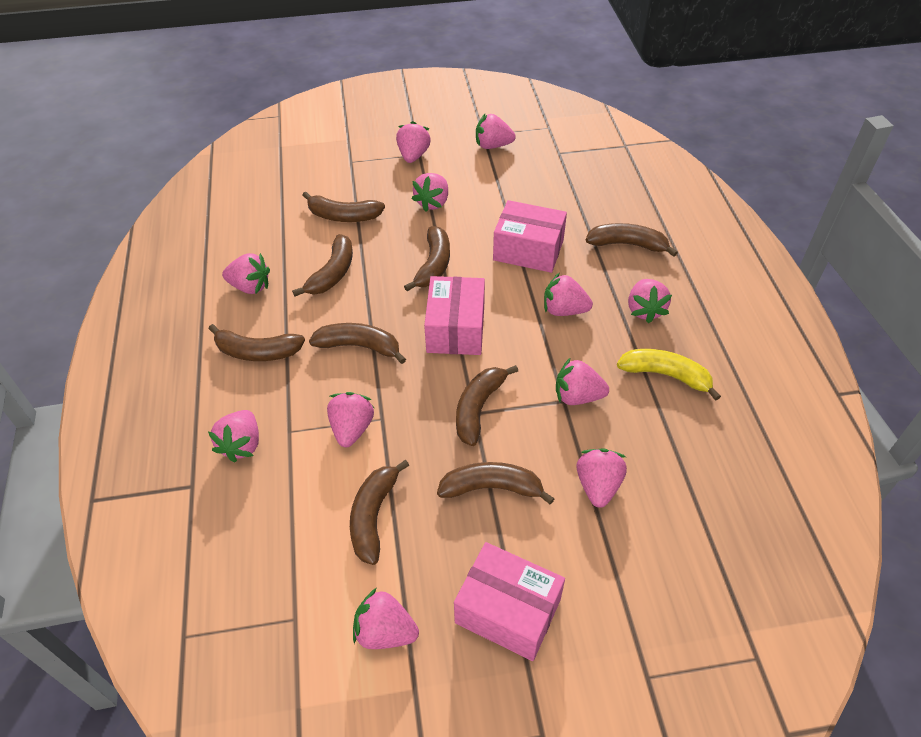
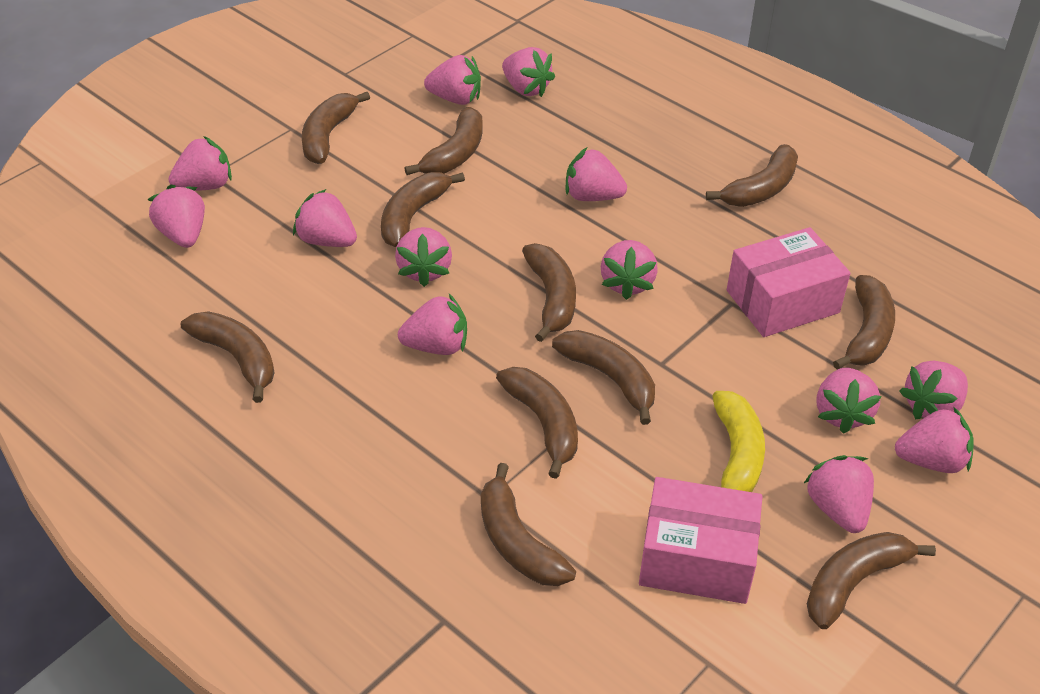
brown banana: 9 -> 11
pink box: 3 -> 2
pink strawberry: 11 -> 13

